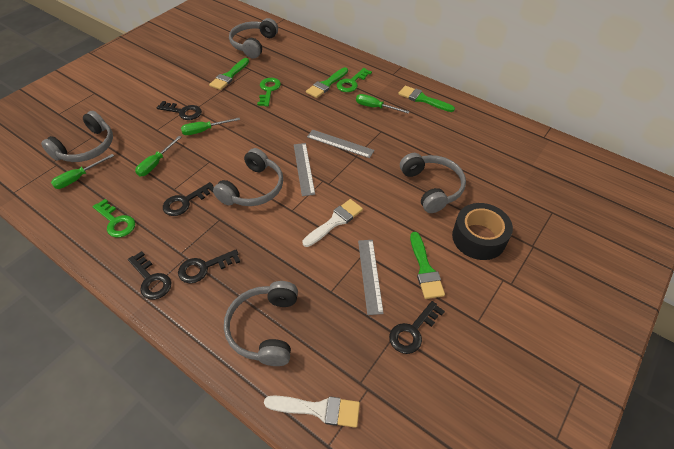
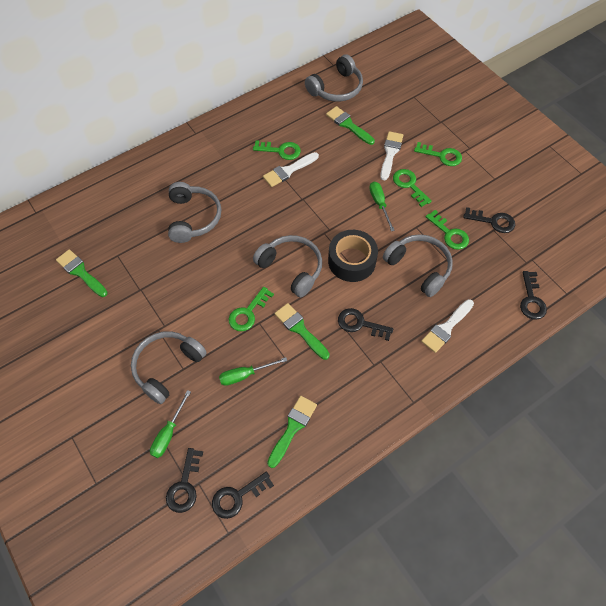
green key: 3 -> 5
green screwdriver: 4 -> 3
grey ruler: 3 -> 0
white brush: 2 -> 3

